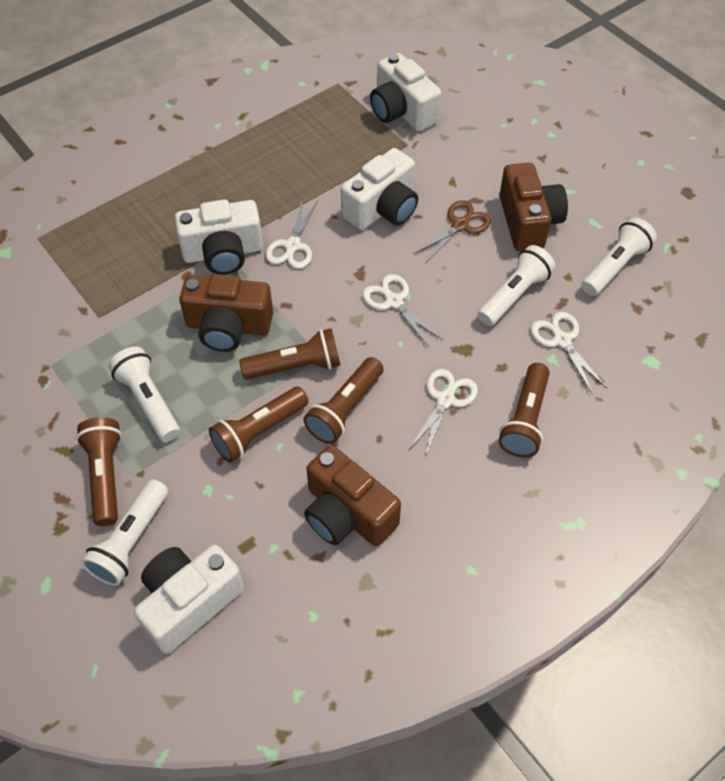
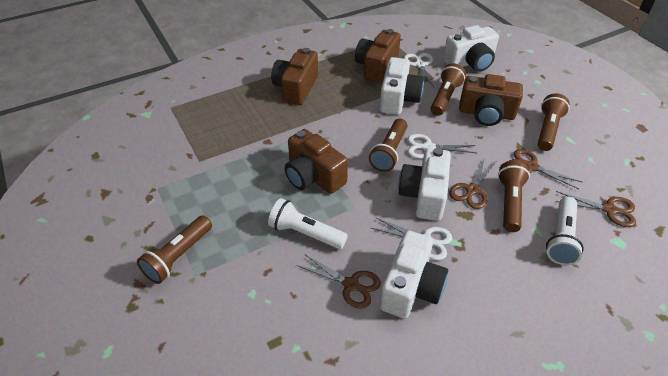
brown camera: 3 -> 4
brown scissors: 1 -> 4
white flashlight: 4 -> 2
white scissors: 4 -> 3

